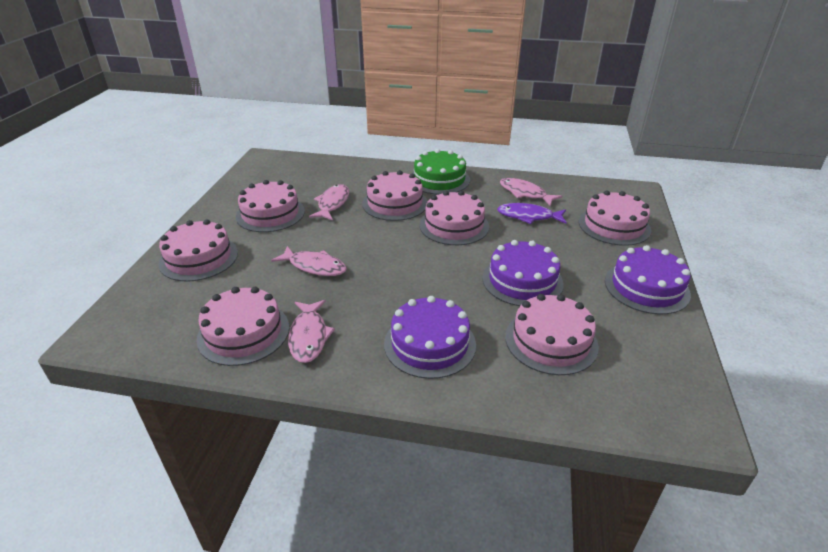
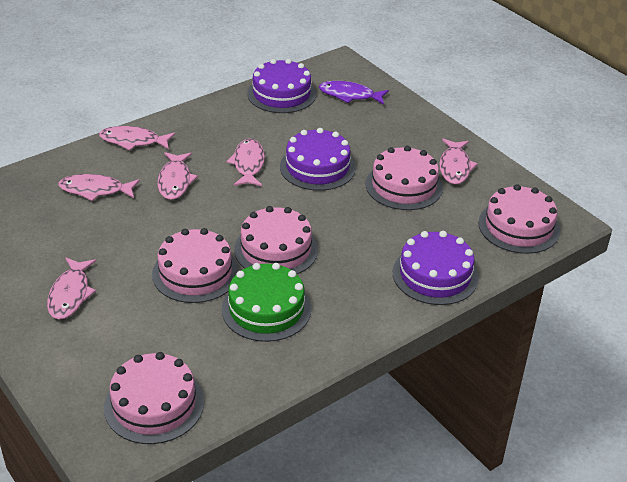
pink cake: 7 -> 5
pink fish: 4 -> 6

